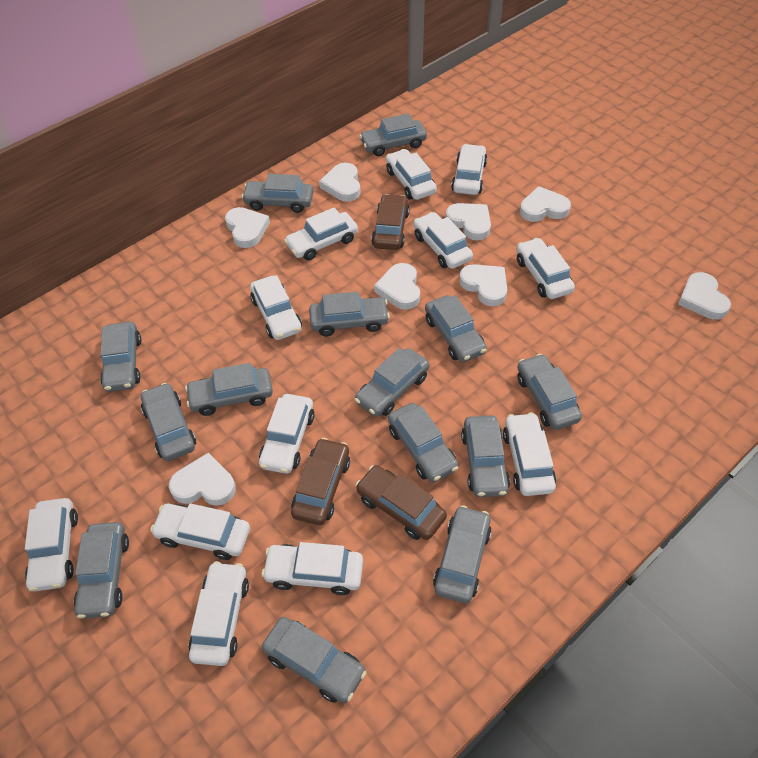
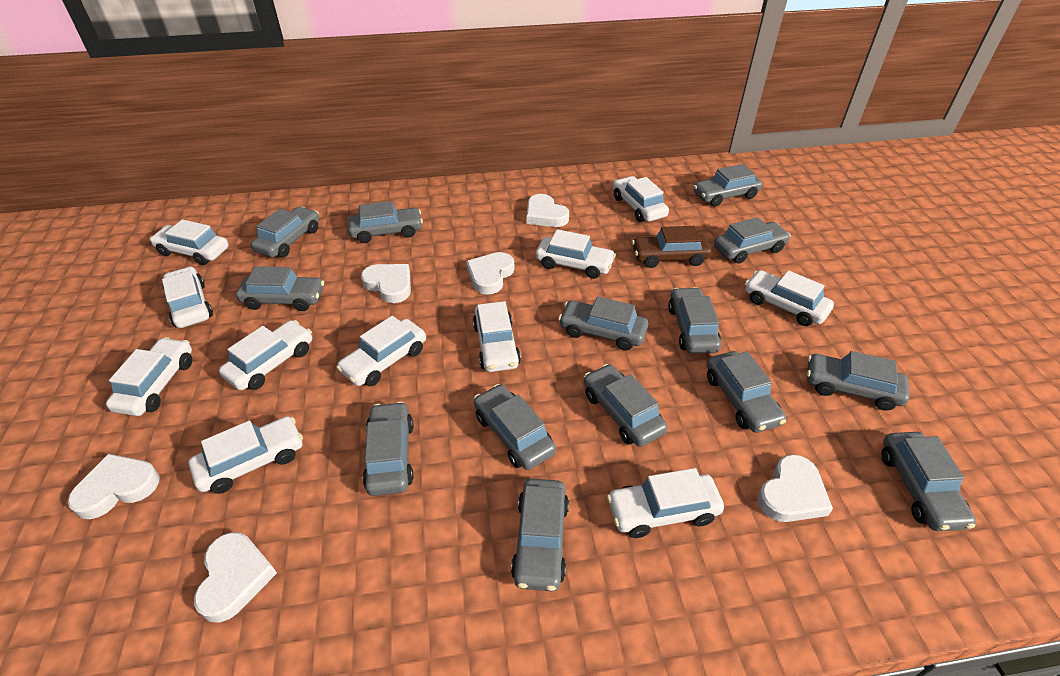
brown car: 3 -> 1
white car: 12 -> 11
white heart: 8 -> 6

